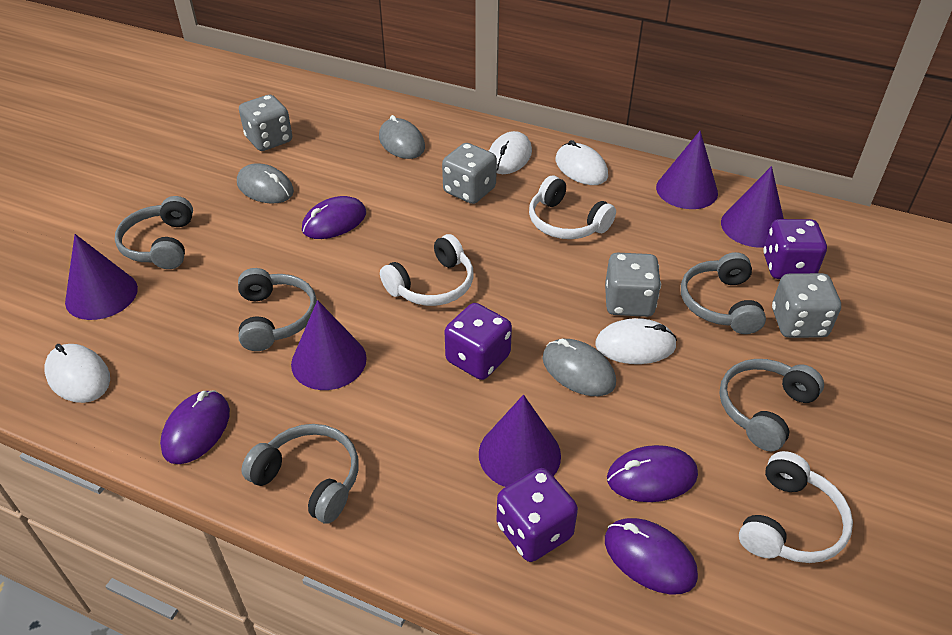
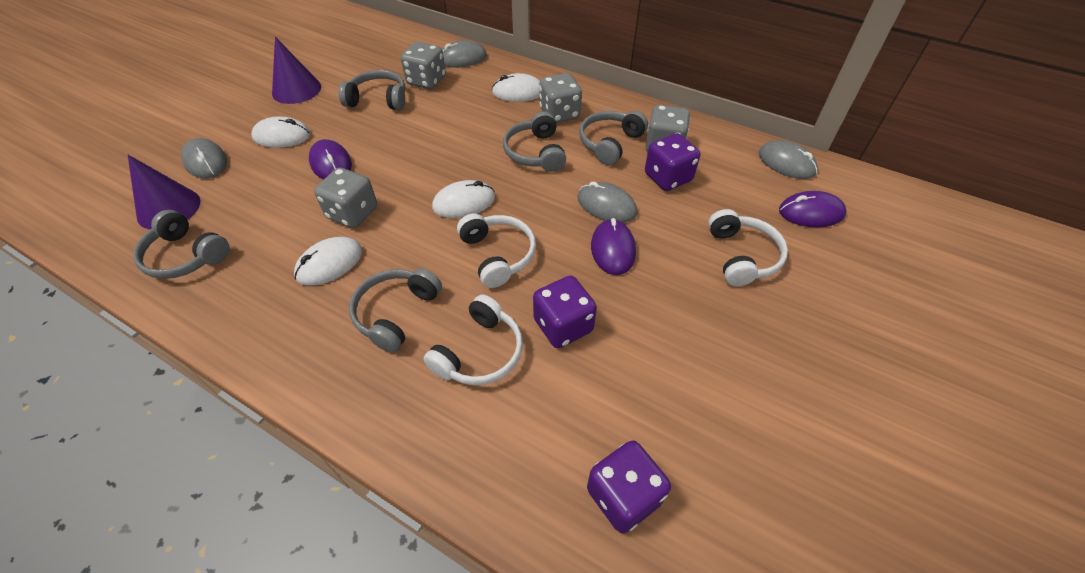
grey mouse: 3 -> 4
purple cone: 5 -> 2
purple mouse: 4 -> 3

